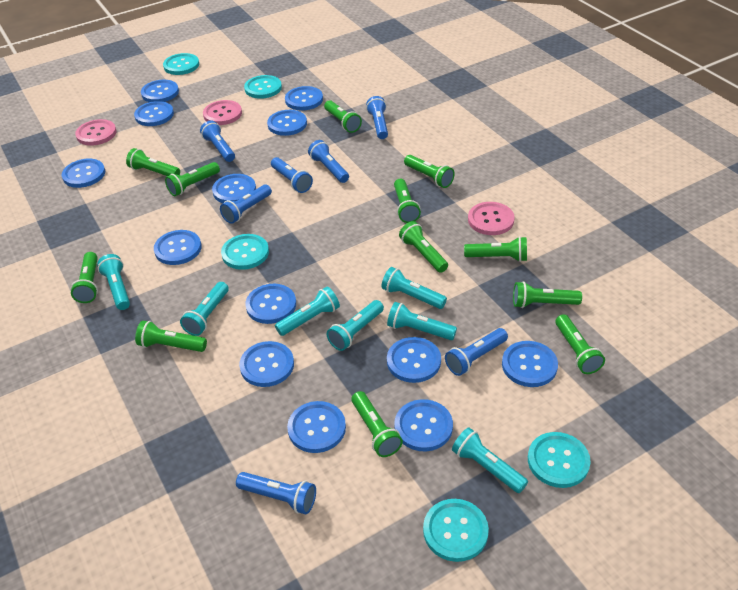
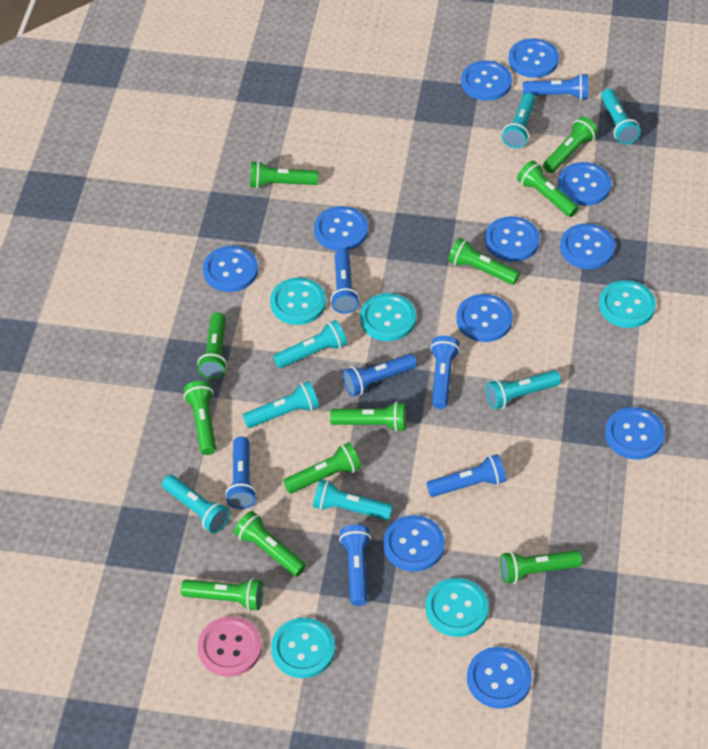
blue button: 13 -> 11
green flashlight: 12 -> 11
pink button: 3 -> 1

